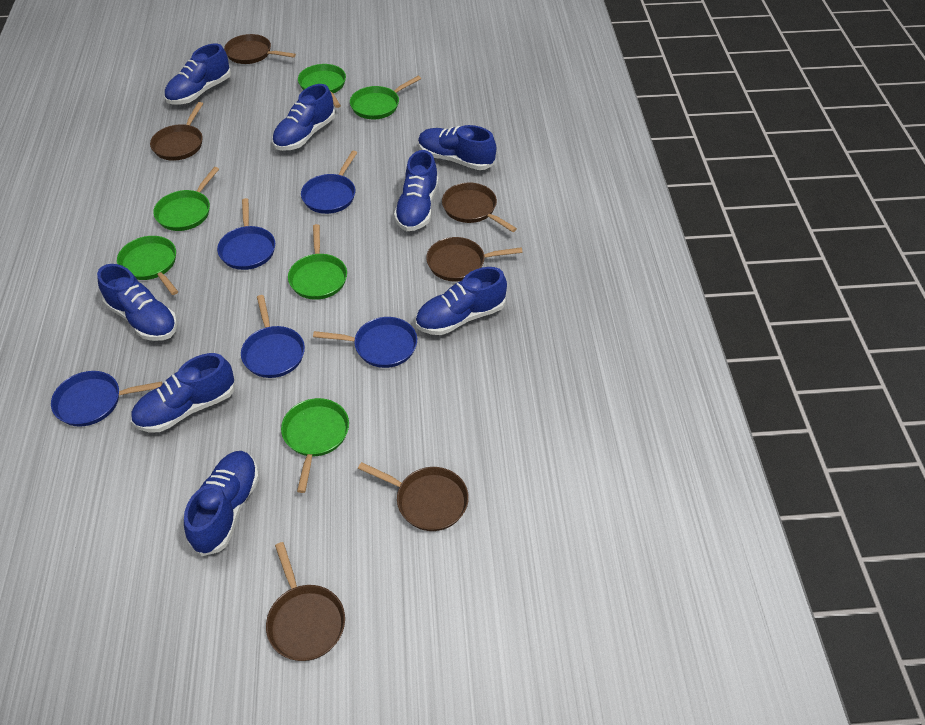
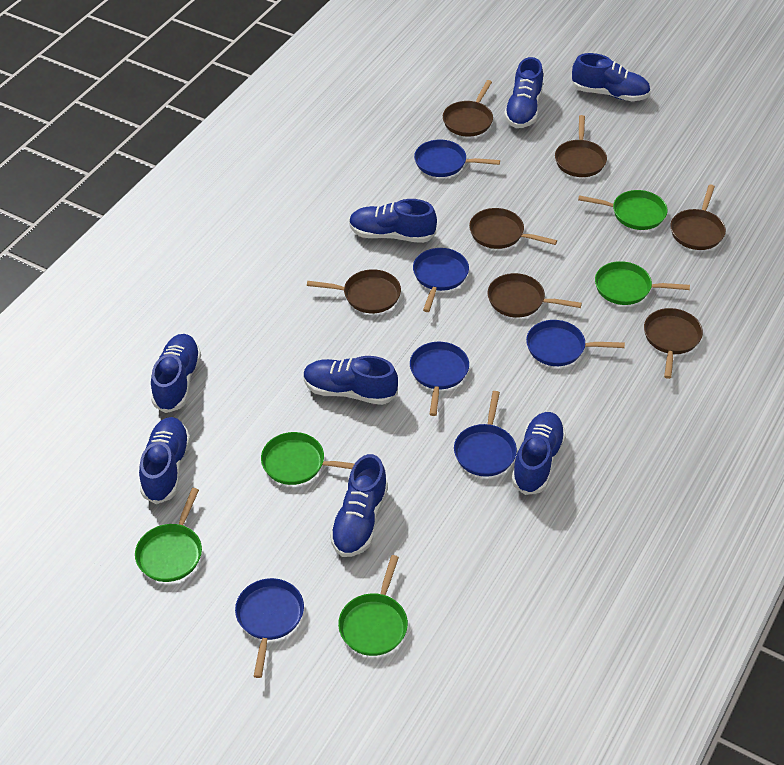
blue pan: 5 -> 6
brown pan: 6 -> 7
green pan: 6 -> 5

